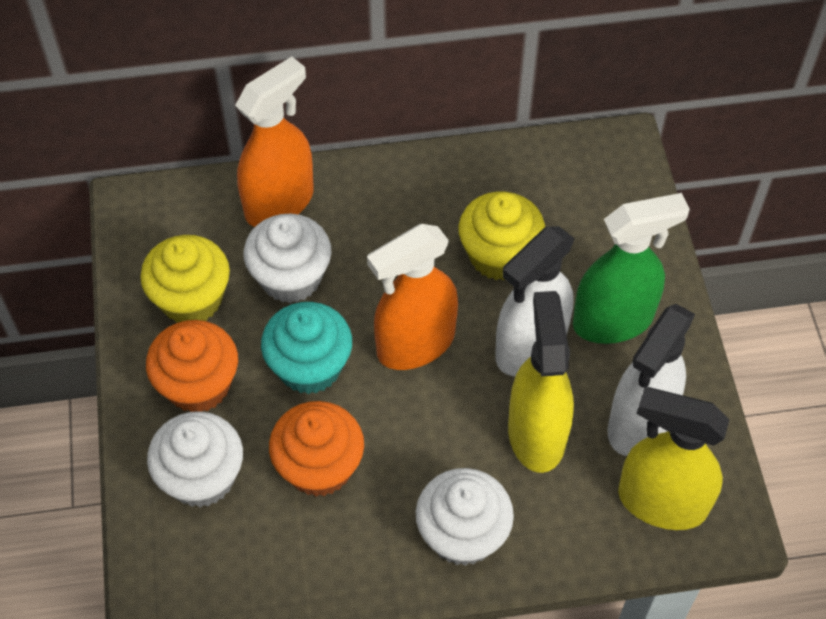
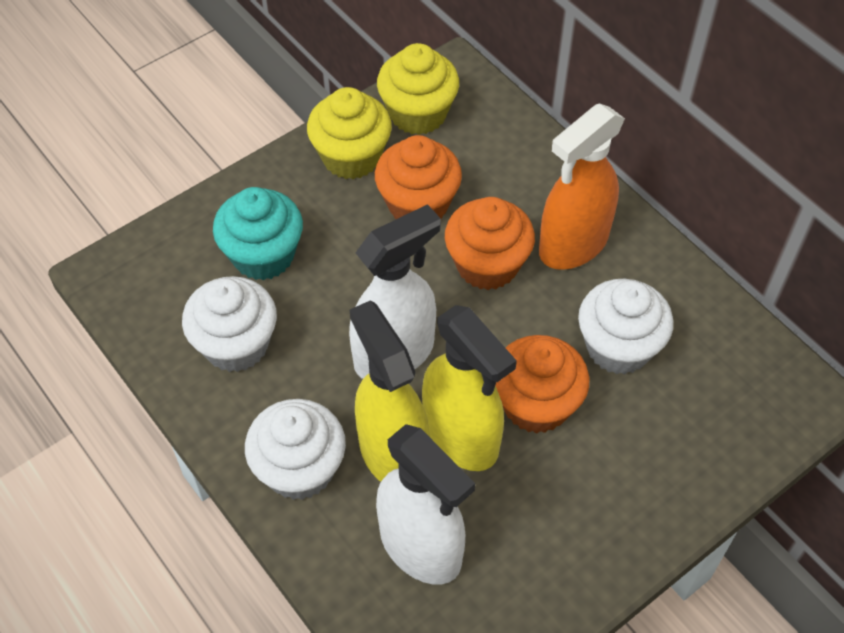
green spray bottle: 1 -> 0
orange cupcake: 2 -> 3
orange spray bottle: 2 -> 1

